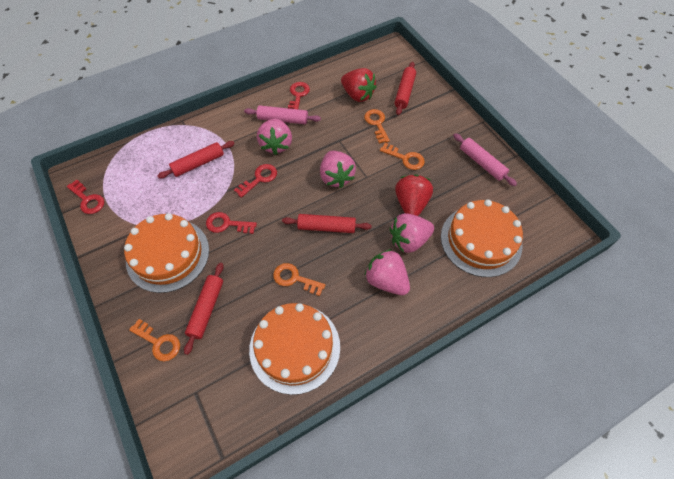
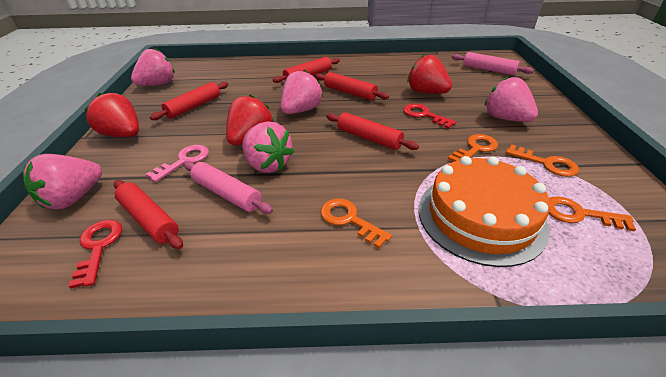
orange cake: 3 -> 1
pink key: 0 -> 1
pink strawberry: 4 -> 5
red key: 4 -> 2
red rolling pin: 4 -> 5
red strawberry: 2 -> 3

